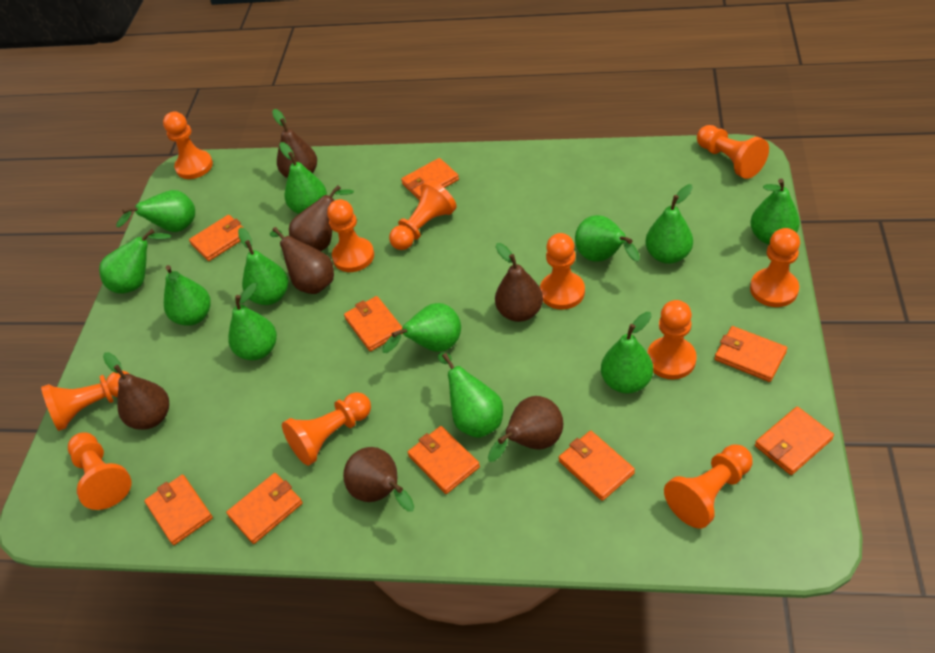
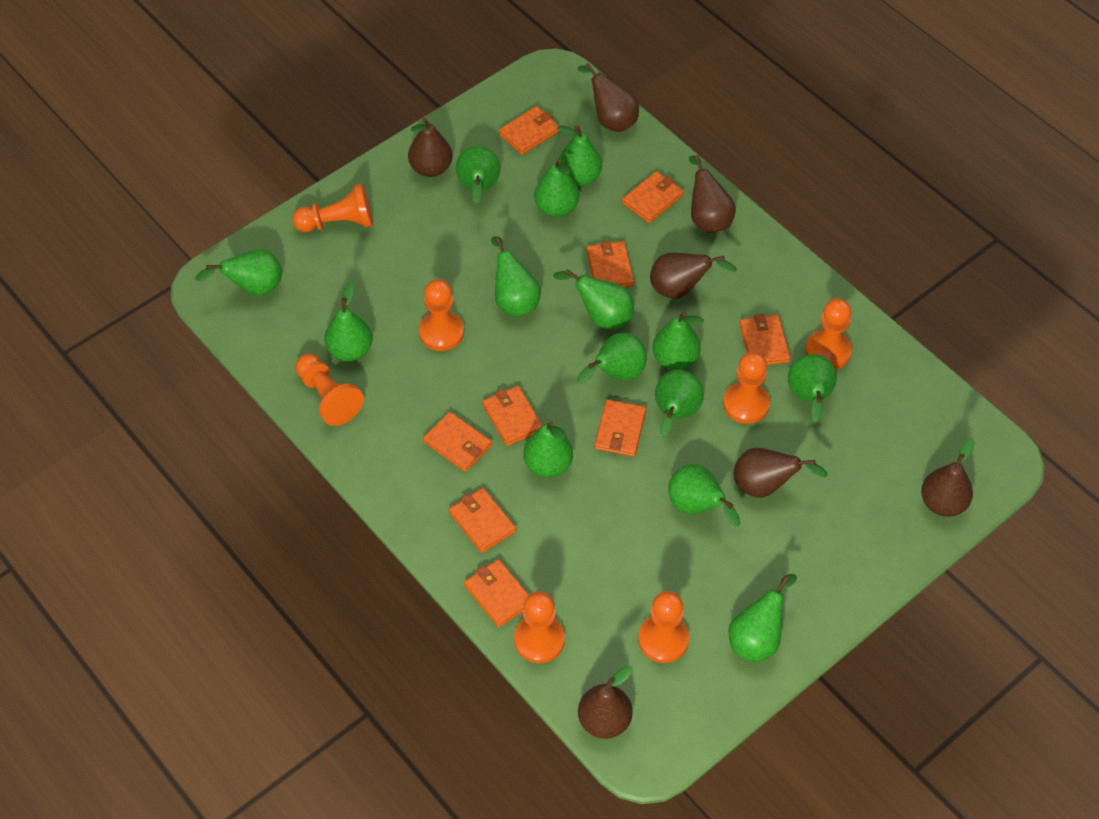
green pear: 12 -> 14
orange pawn: 11 -> 7

